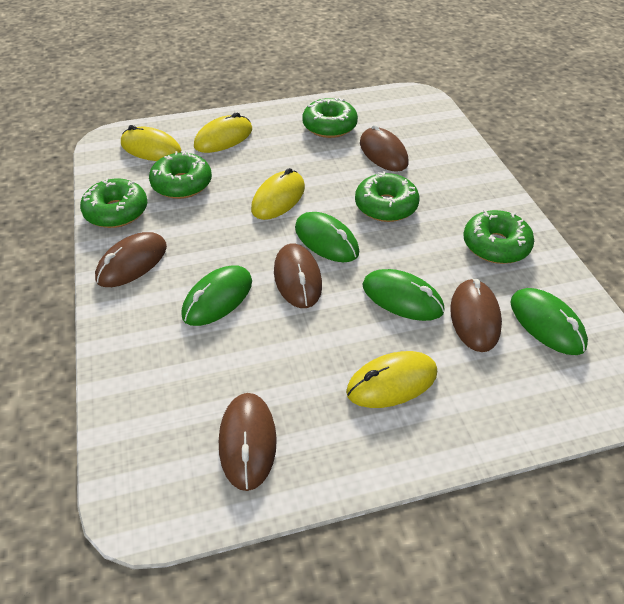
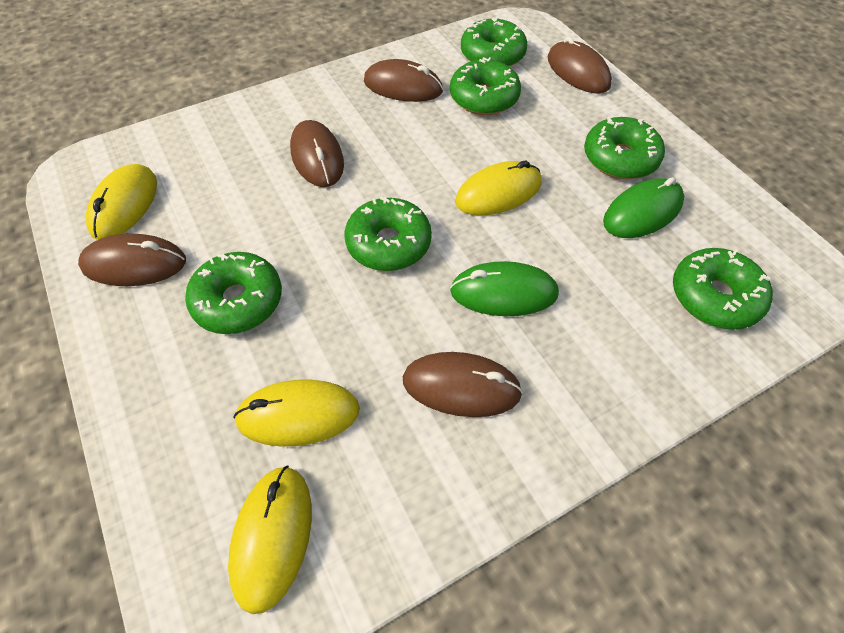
green donut: 5 -> 6
green mouse: 4 -> 2

